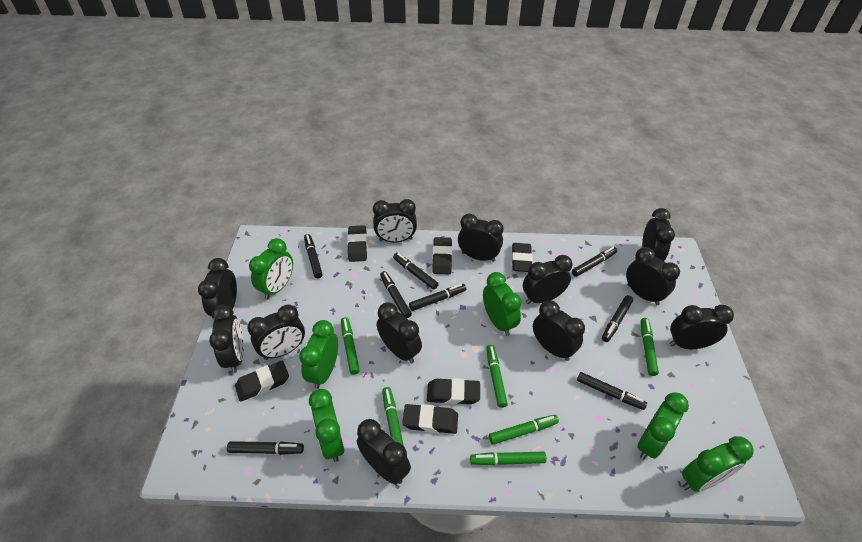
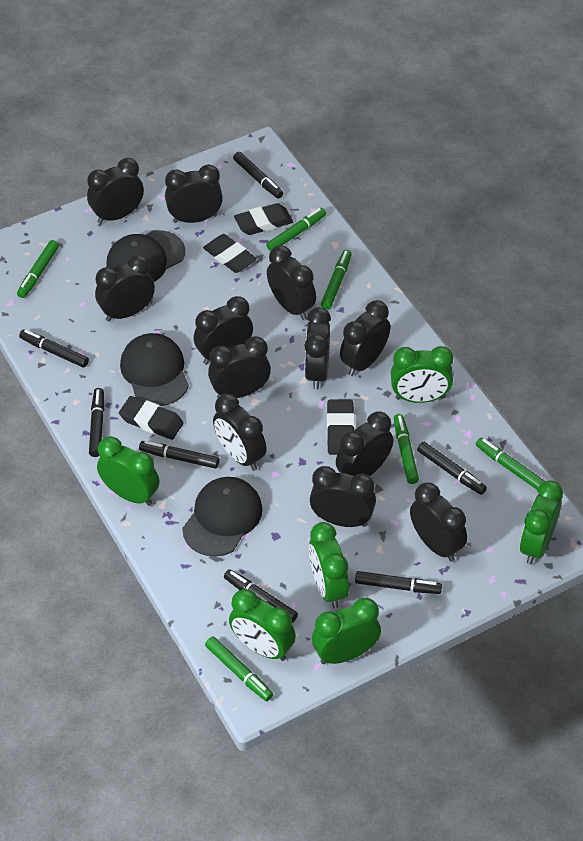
black cap: 0 -> 3
black eraser: 6 -> 4
black marker: 8 -> 7

